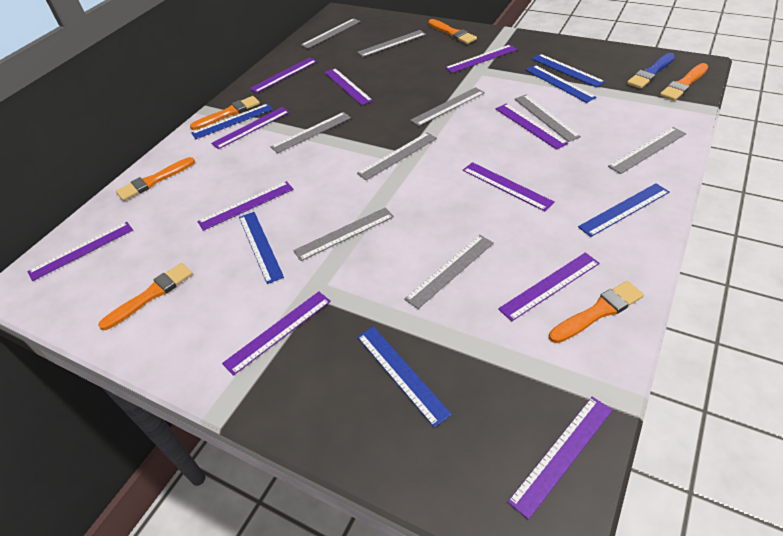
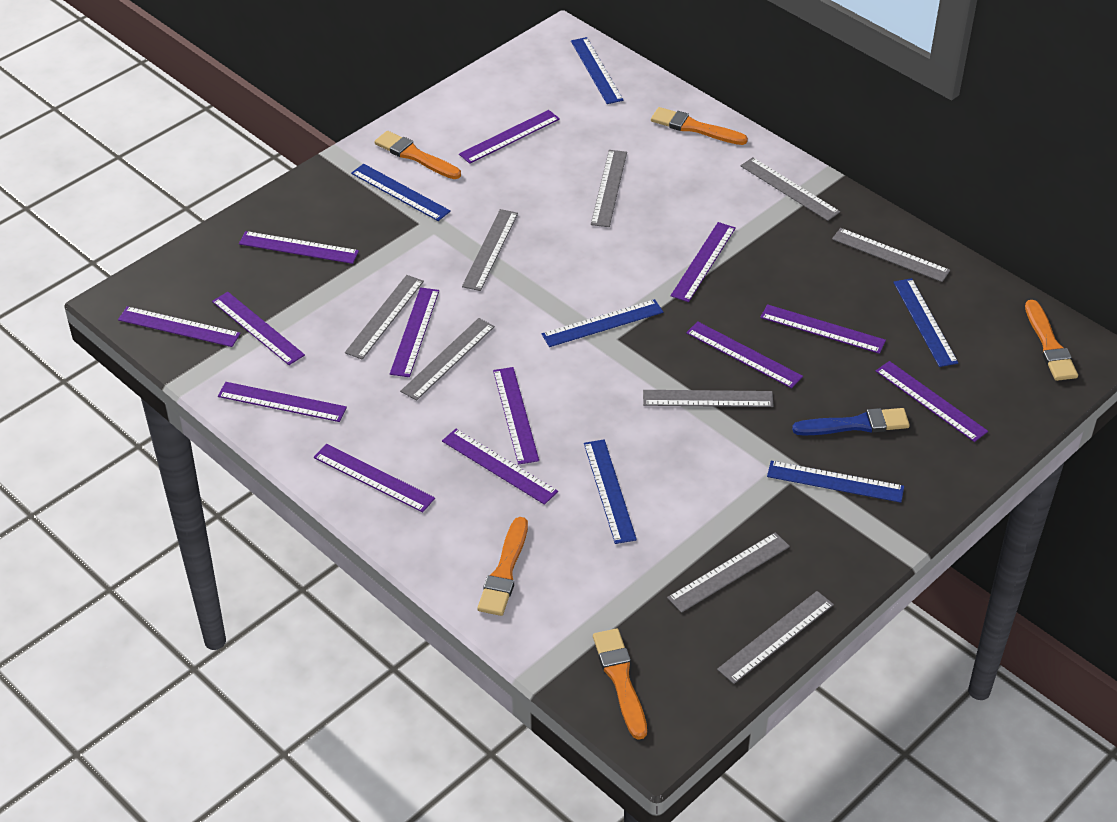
orange brush: 6 -> 5
purple ruler: 11 -> 13

